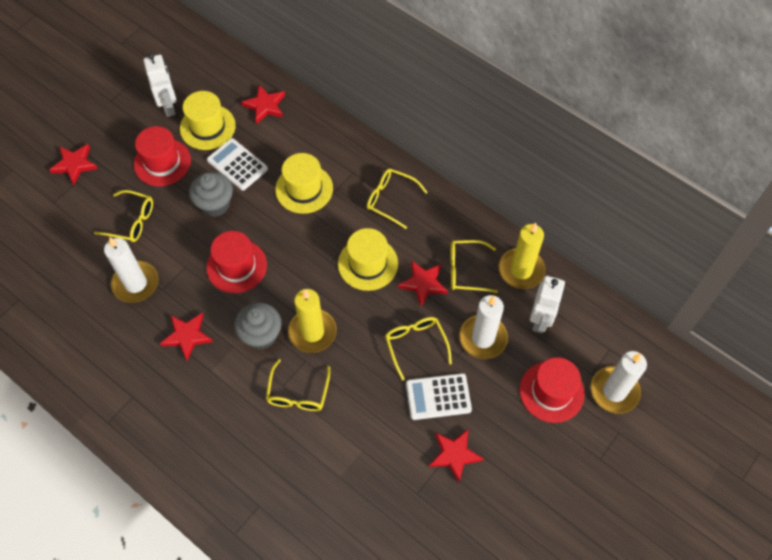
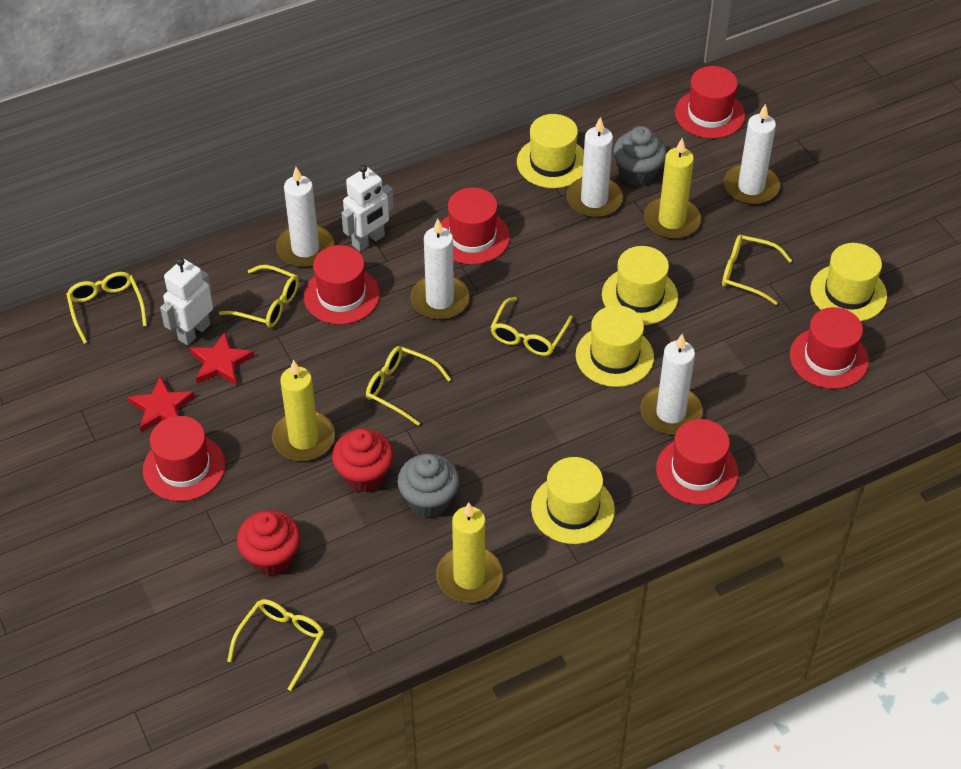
red cupcake: 0 -> 2
red hat: 3 -> 6
red star: 5 -> 2
white calculator: 2 -> 0
white candle: 3 -> 5
yellow candle: 2 -> 3
yellow glasses: 5 -> 6
yellow hat: 3 -> 5

